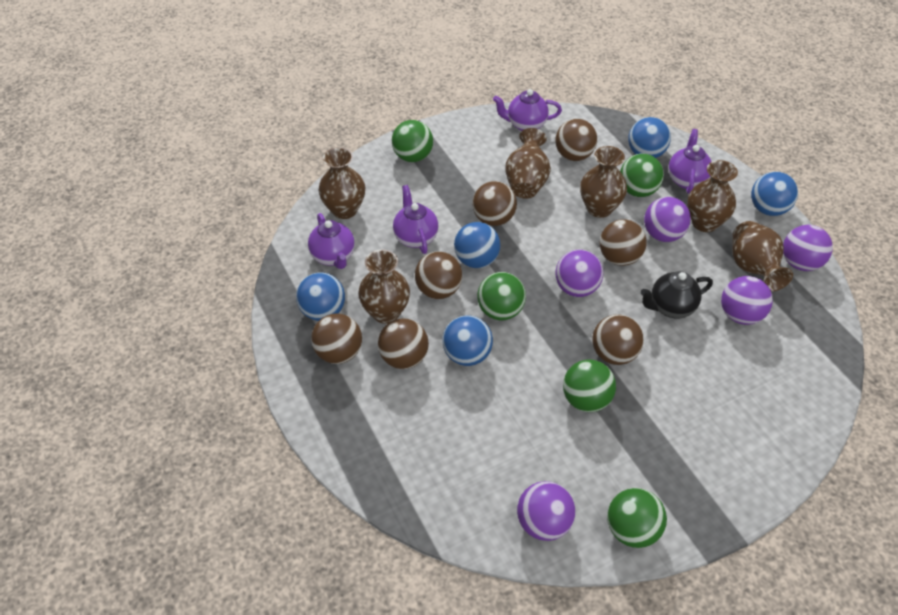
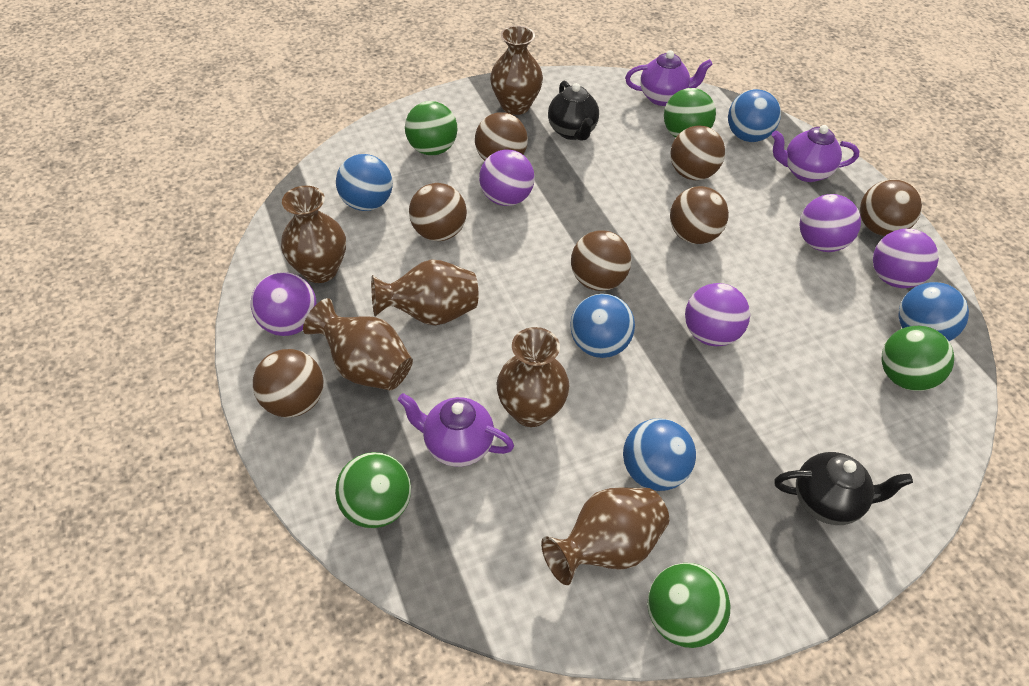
black teapot: 1 -> 2
purple teapot: 4 -> 3

